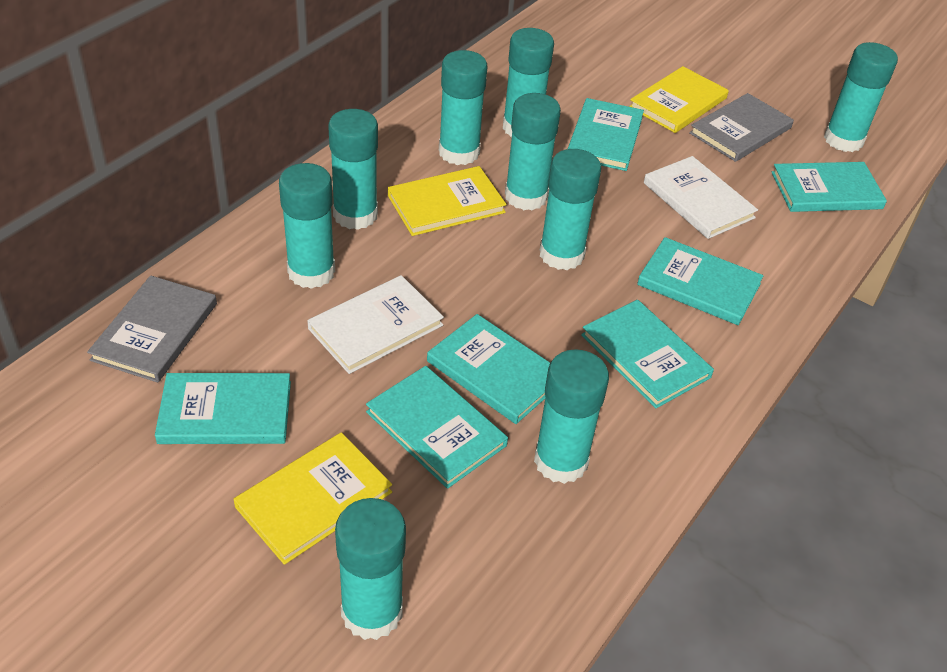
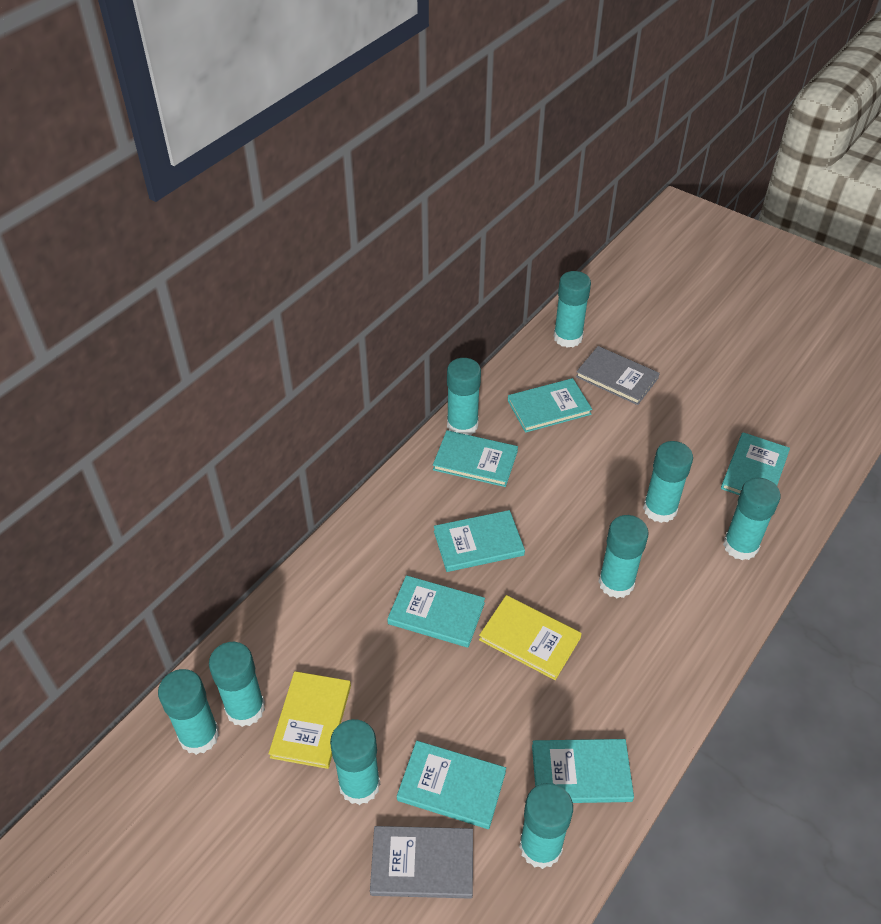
white book: 2 -> 0
yellow book: 3 -> 2

